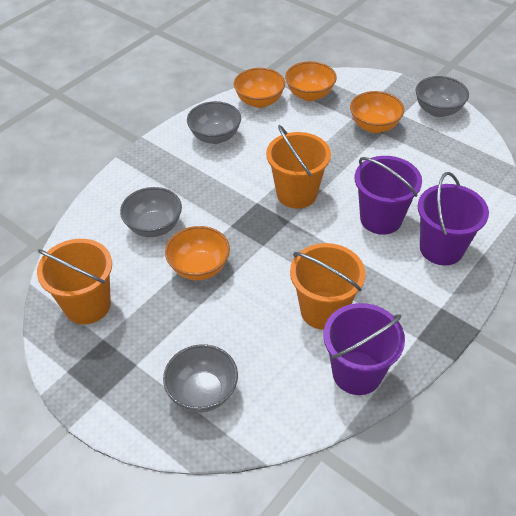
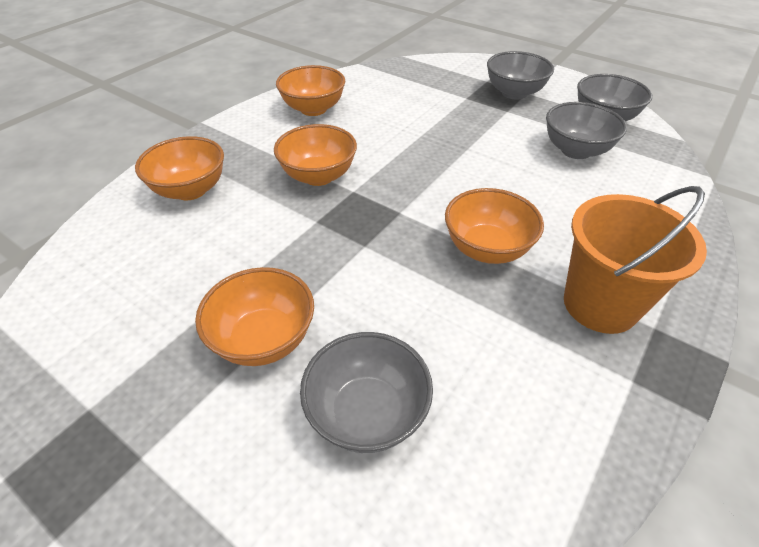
orange bowl: 4 -> 5
orange bucket: 3 -> 1
purple bucket: 3 -> 0

